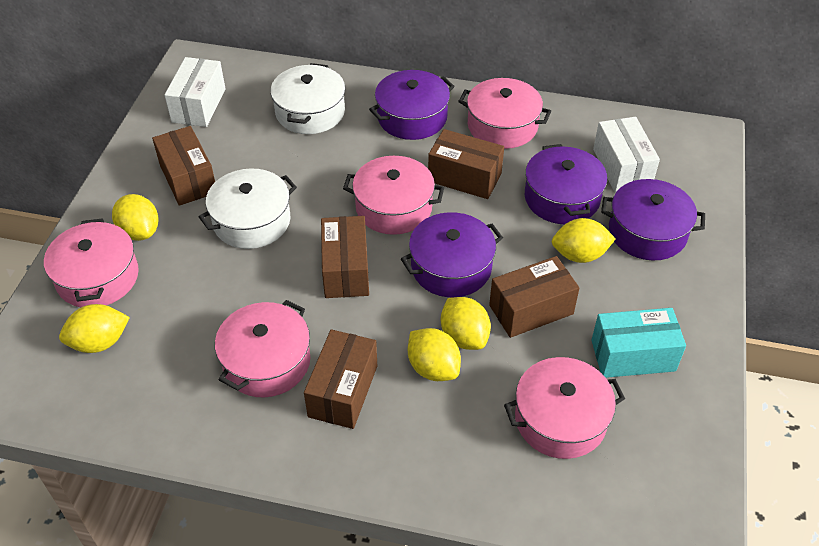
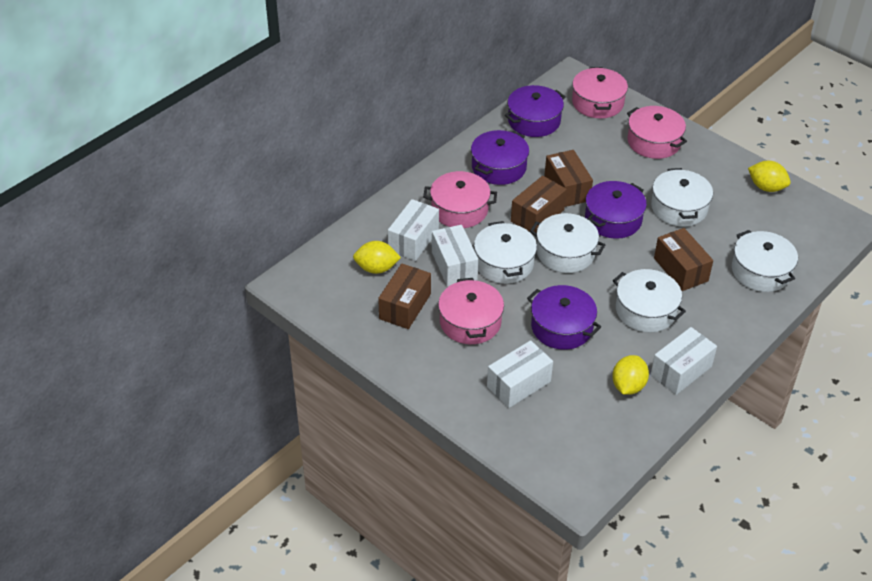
brown box: 5 -> 4
pink pot: 5 -> 4
turquoise box: 1 -> 0
white box: 2 -> 4
white pot: 2 -> 5
yellow lemon: 5 -> 3

